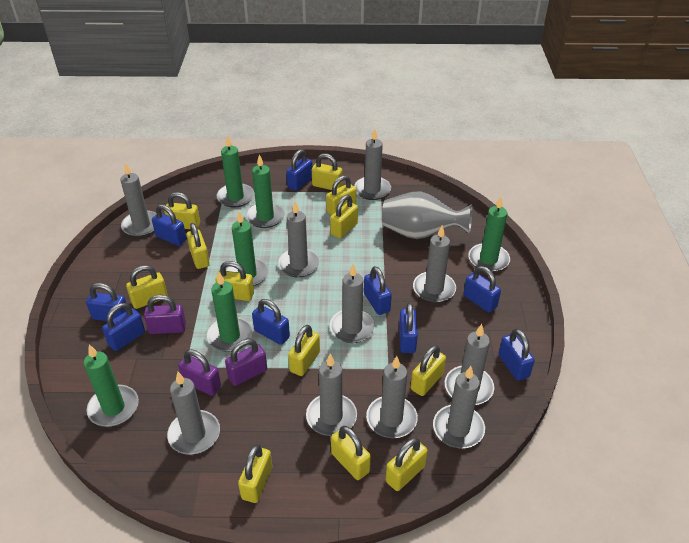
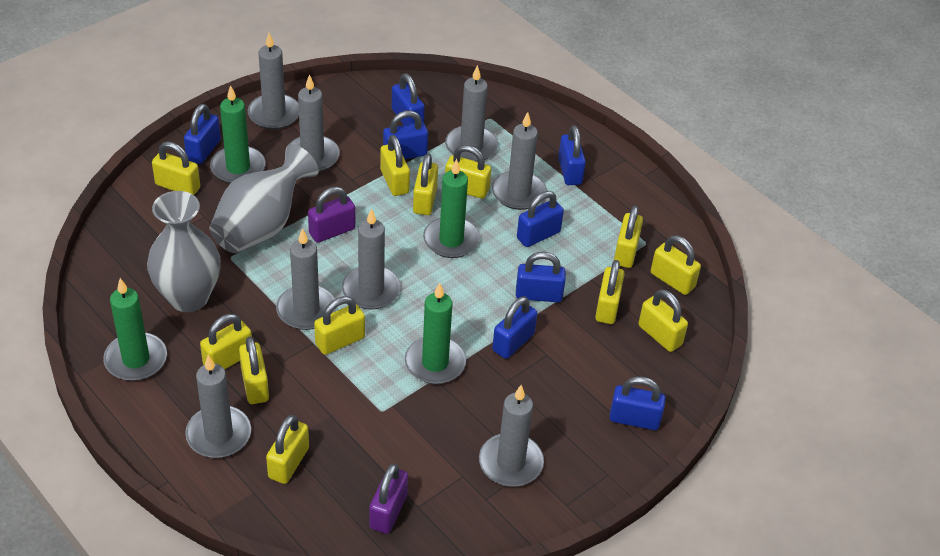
blue padlock: 9 -> 8
green candle: 6 -> 4
grey candle: 10 -> 8
grey vase: 1 -> 2
purple padlock: 3 -> 2

